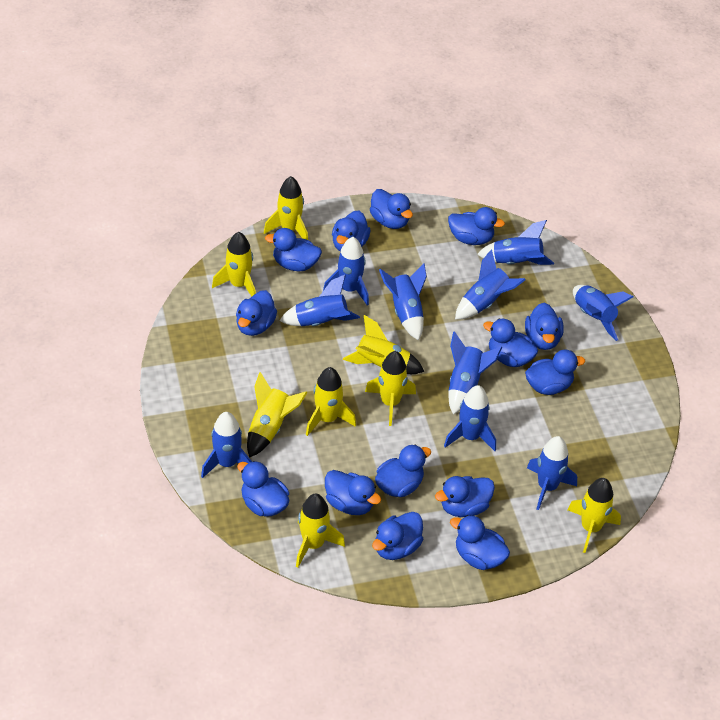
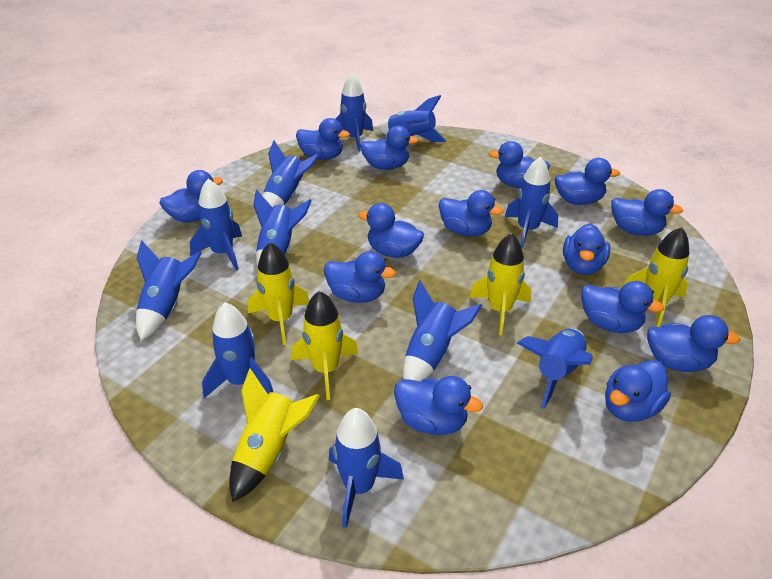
blue rocket: 10 -> 11
yellow rocket: 8 -> 5

